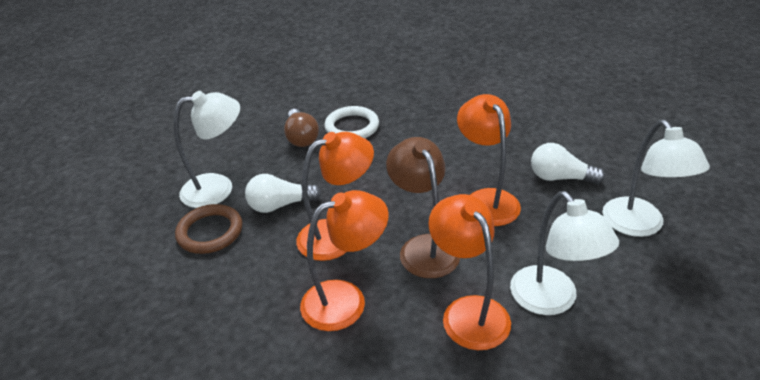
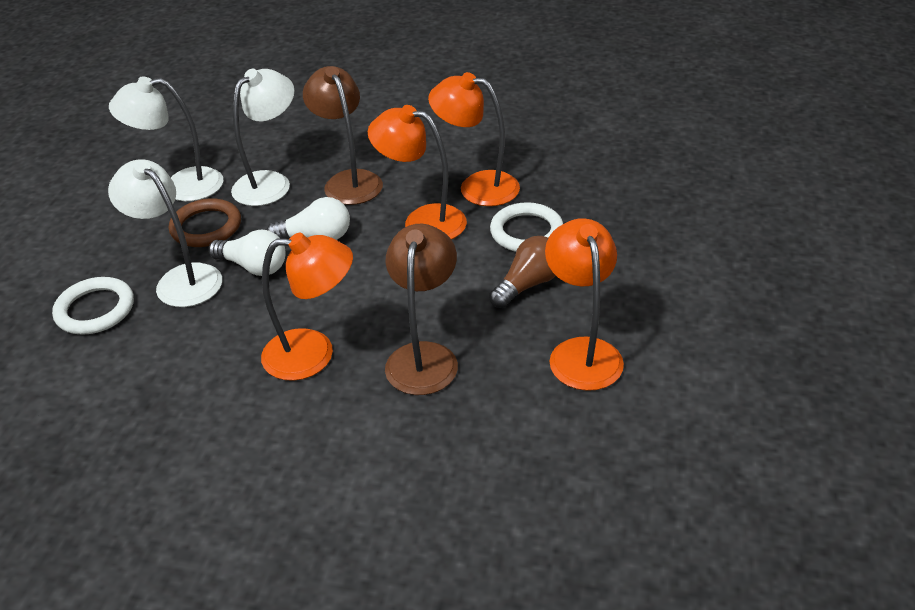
brown lamp: 1 -> 2
white ring: 1 -> 2

